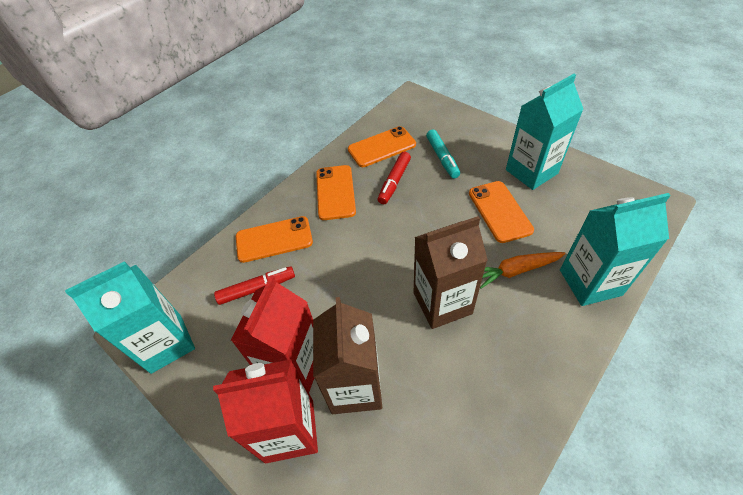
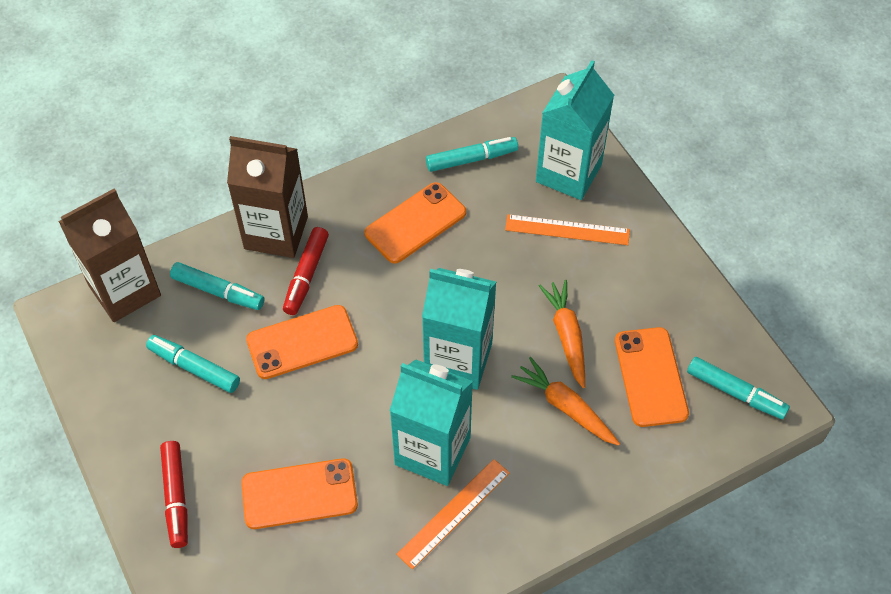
orange carrot: 1 -> 2
orange ruler: 0 -> 2
red carton: 2 -> 0
turquoise marker: 1 -> 4

